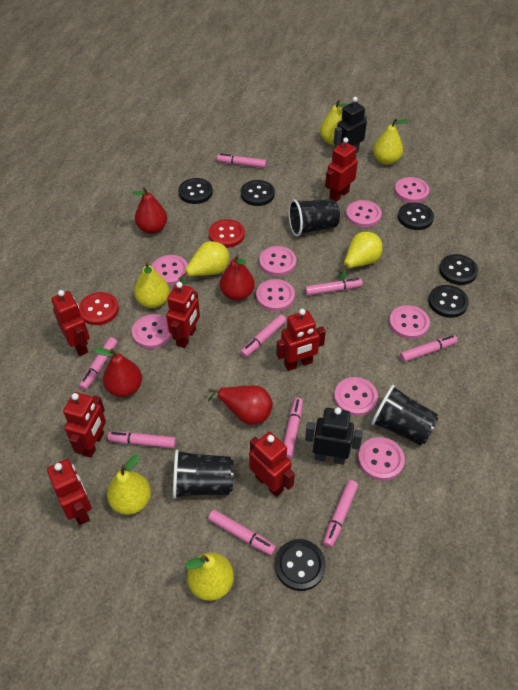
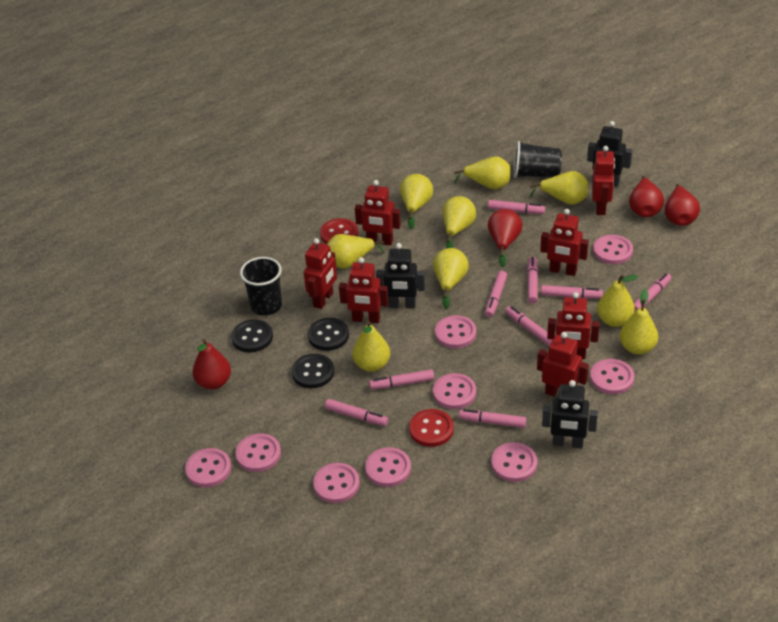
black button: 6 -> 3
black cup: 3 -> 2
black robot: 2 -> 3
yellow pear: 7 -> 9

